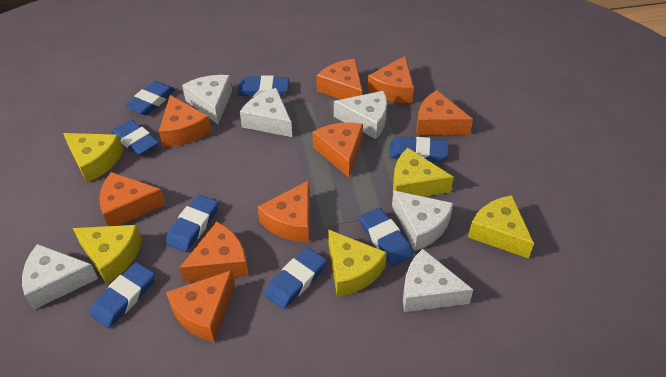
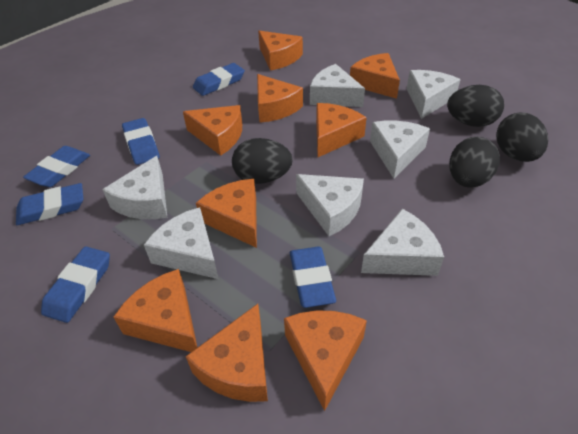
black egg: 0 -> 4
blue eraser: 8 -> 6
white cheese: 6 -> 7
yellow cheese: 5 -> 0

